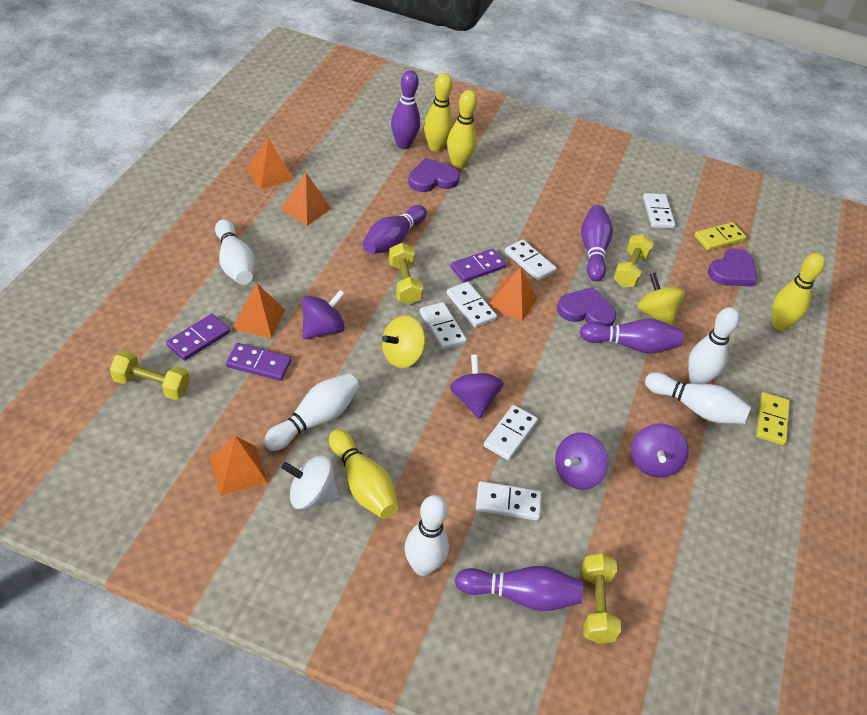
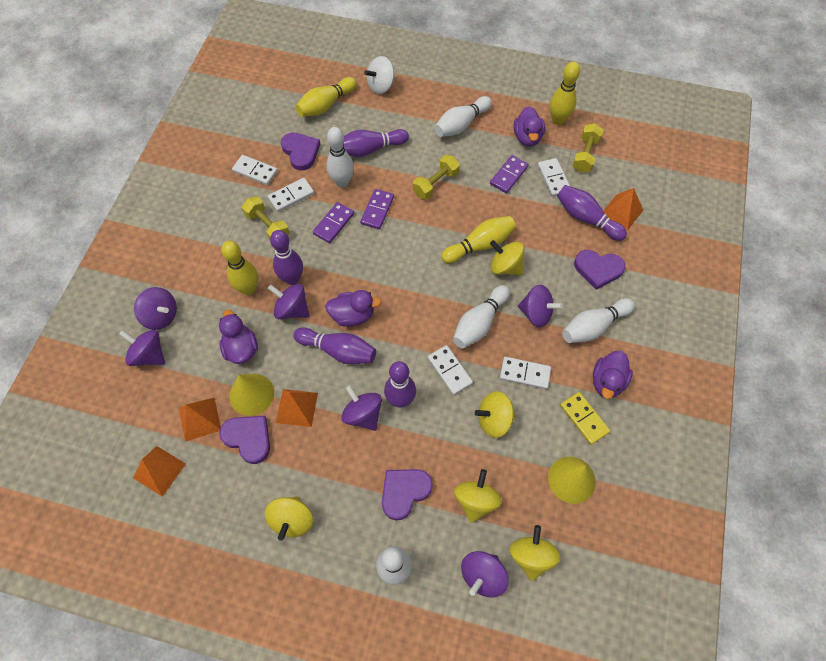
orange pyramid: 5 -> 4
purple duck: 0 -> 4
purple heart: 3 -> 4
purple spinning top: 4 -> 6
white domino: 6 -> 5
yellow cone: 0 -> 2
yellow domino: 2 -> 1
yellow dumbbell: 4 -> 3
yellow spinning top: 2 -> 5

